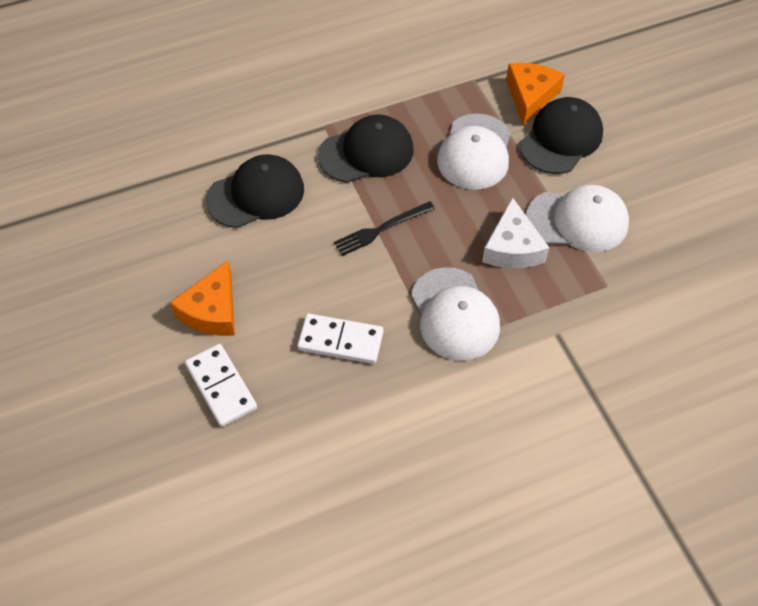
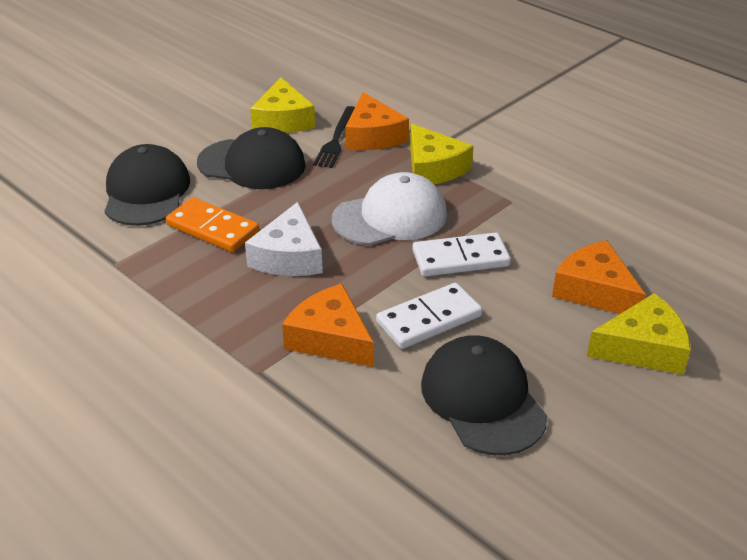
orange cheese: 2 -> 3
orange domino: 0 -> 1
white cap: 3 -> 1
yellow cheese: 0 -> 3

